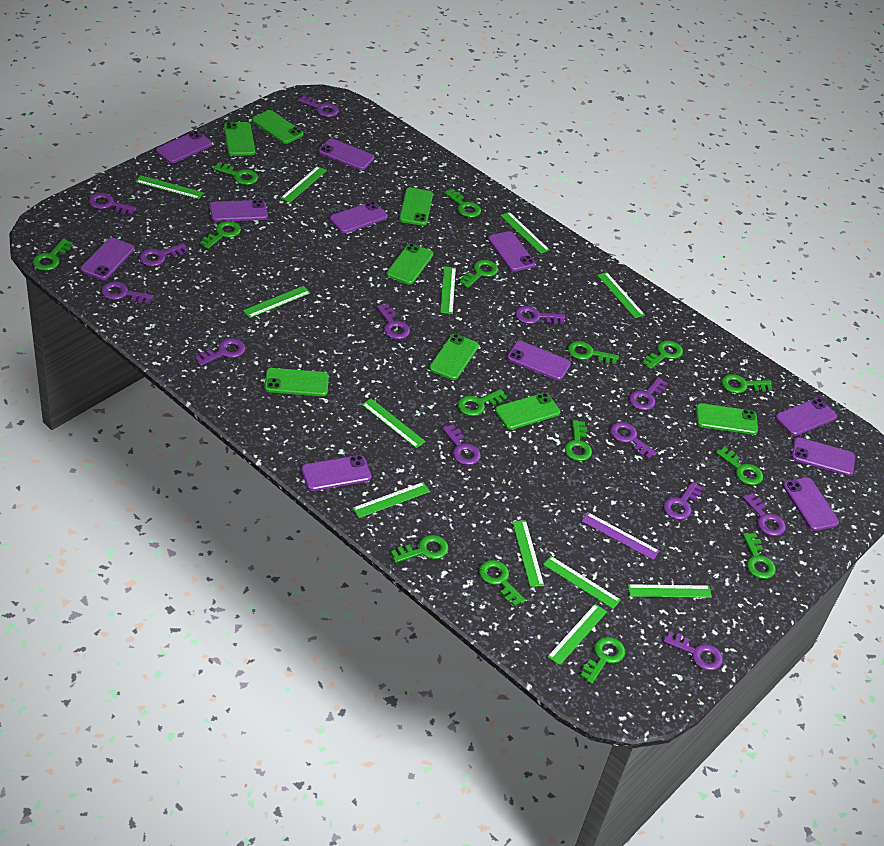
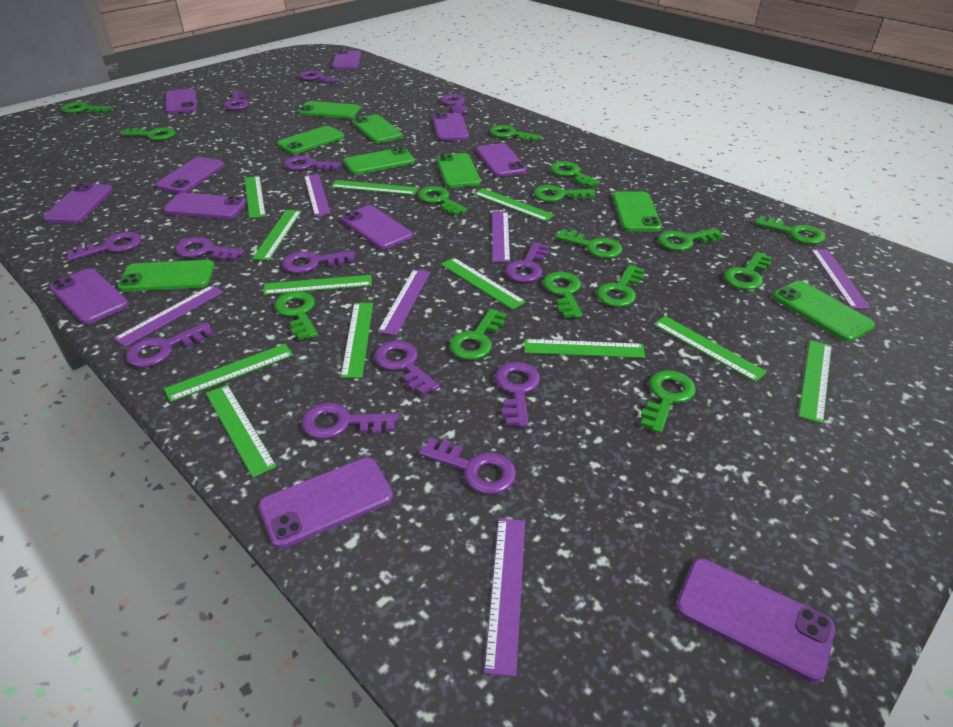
purple ruler: 1 -> 6

